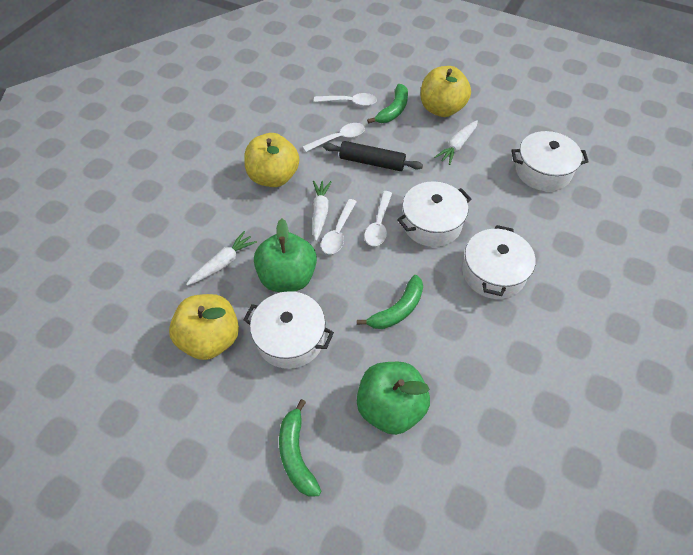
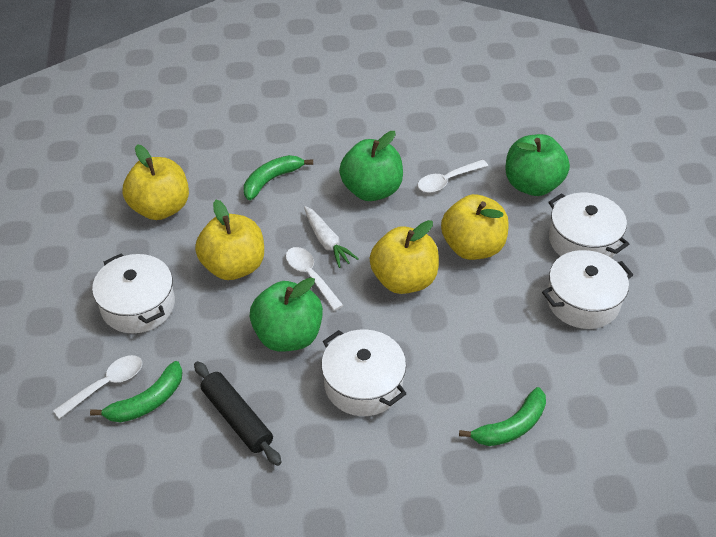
green apple: 2 -> 3
white carrot: 3 -> 1
white spoon: 4 -> 3
yellow apple: 3 -> 4

